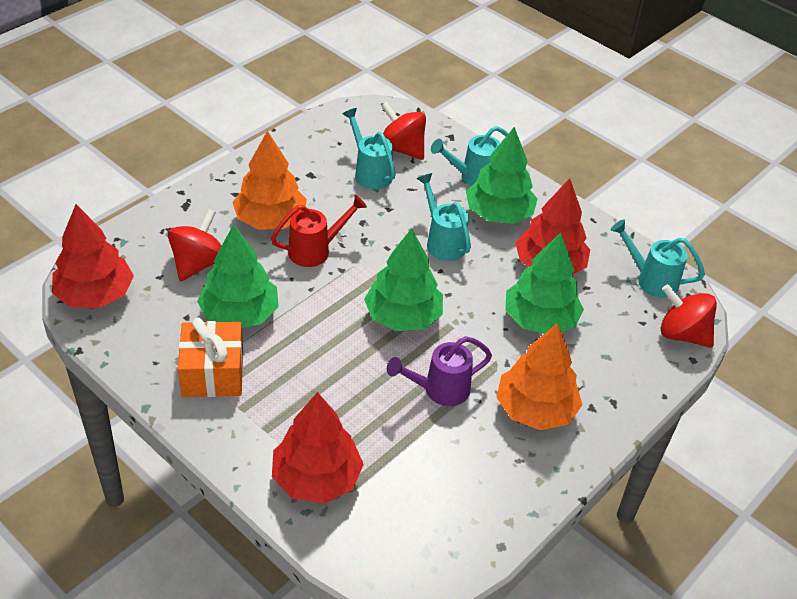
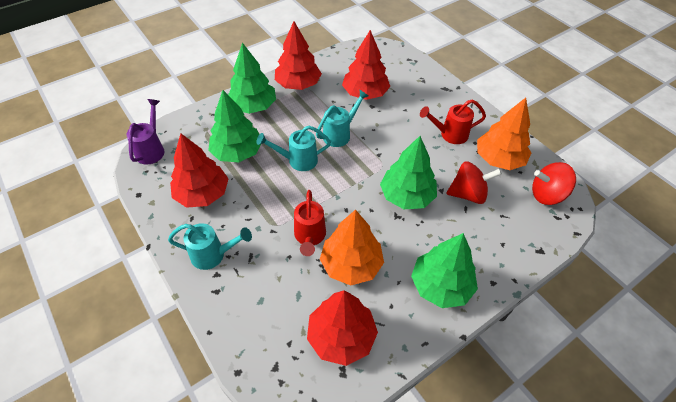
orange gift: 1 -> 0
red spinning top: 3 -> 2
red tree: 3 -> 4
red watering can: 1 -> 2
turquoise watering can: 4 -> 3

